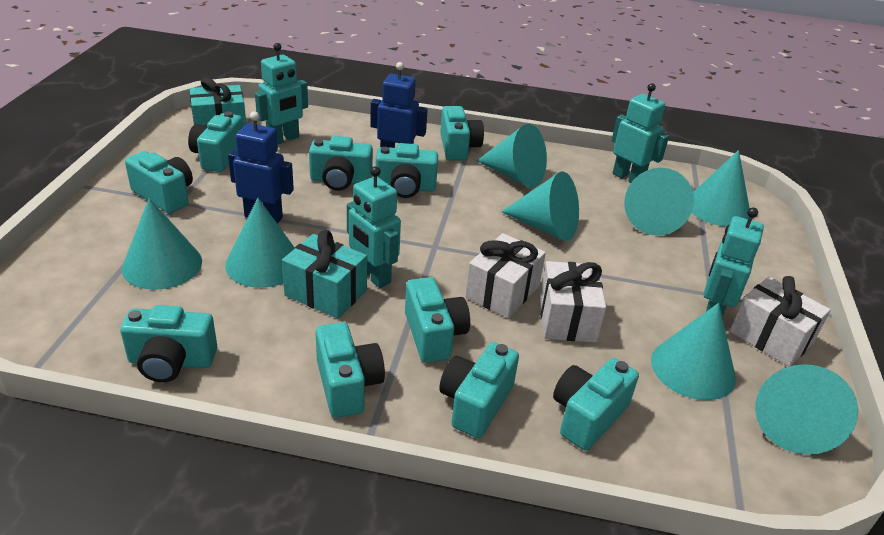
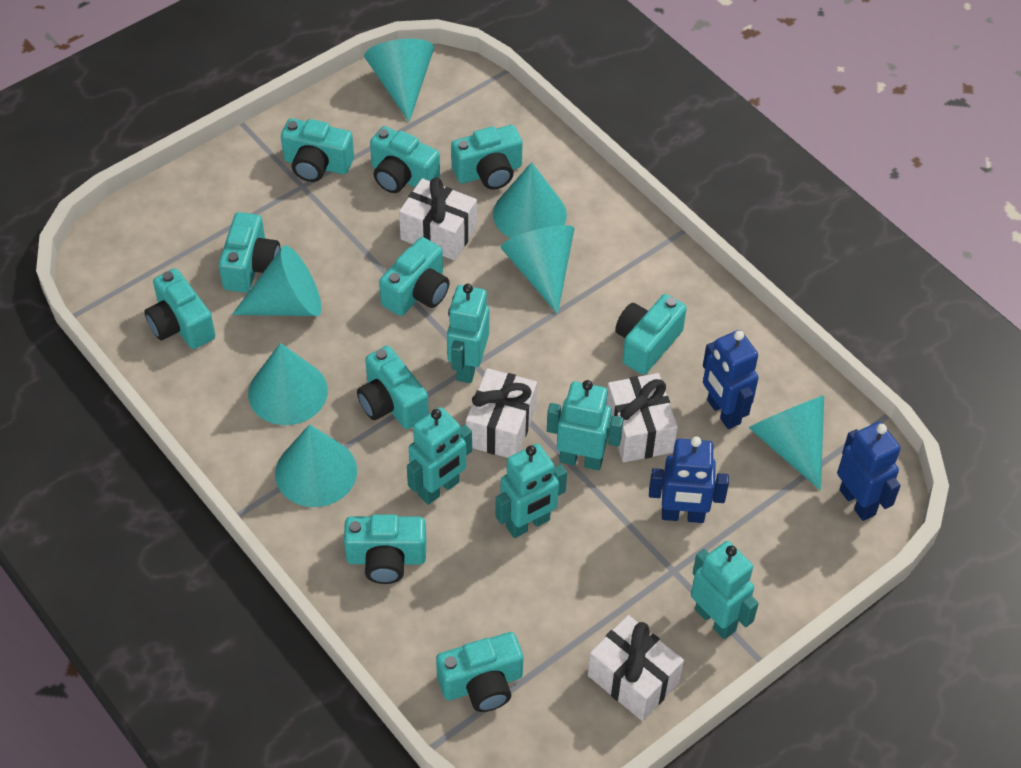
blue robot: 2 -> 3
turquoise cone: 8 -> 7
turquoise gift: 2 -> 0
turquoise robot: 4 -> 5
white gift: 3 -> 4

